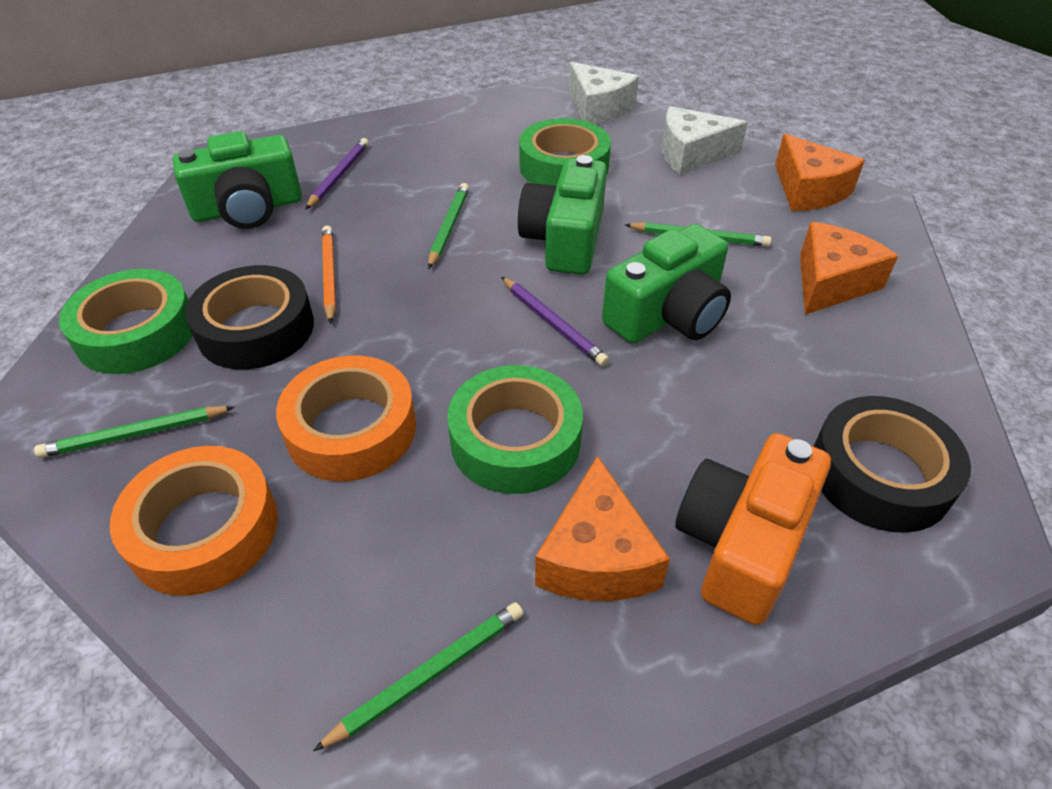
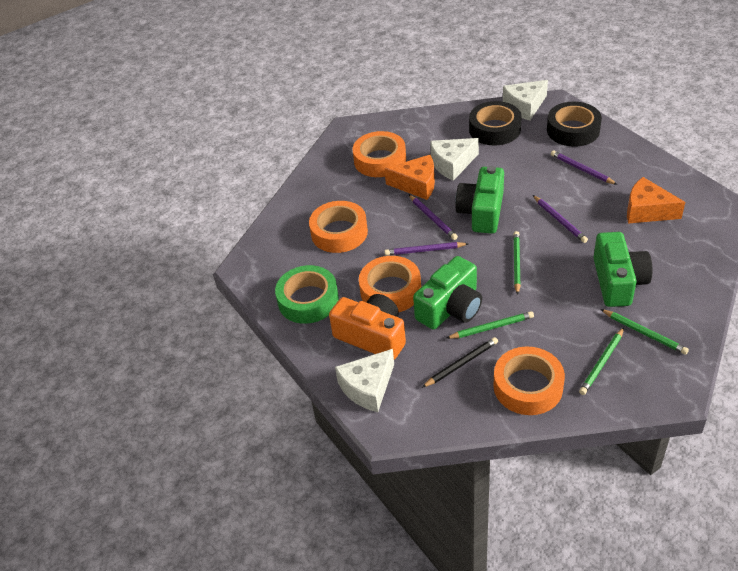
black pencil: 0 -> 1
green tape: 3 -> 1
orange cheese: 3 -> 2
orange pencil: 1 -> 0
orange tape: 2 -> 4
purple pencil: 2 -> 4
white cheese: 2 -> 3

